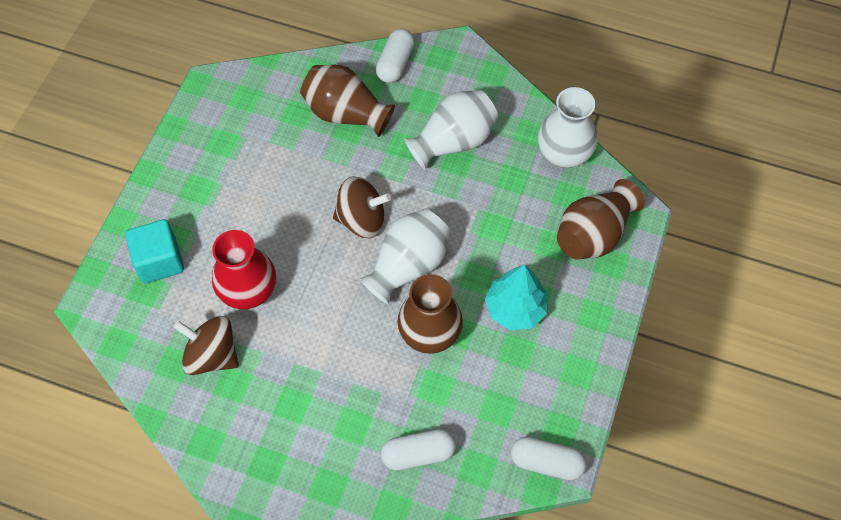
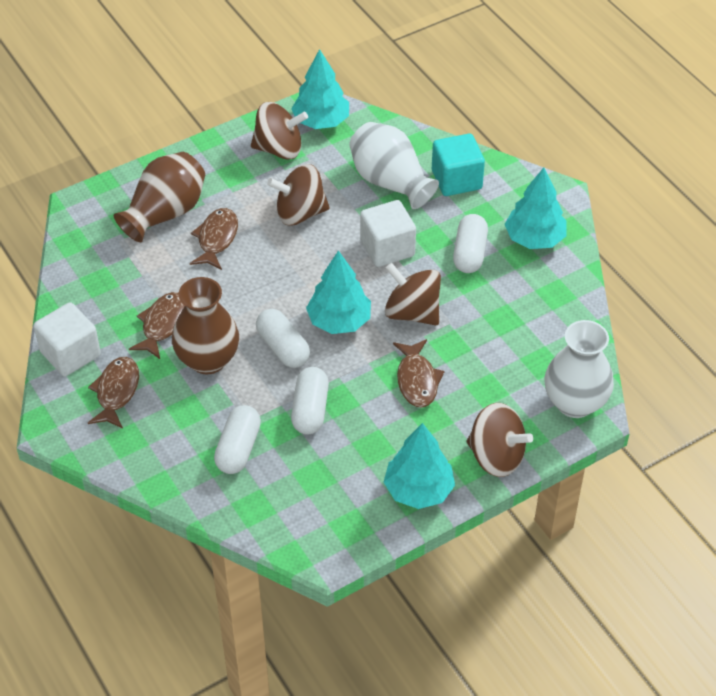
brown fish: 0 -> 4
brown spinning top: 2 -> 4
brown vase: 3 -> 2
red vase: 1 -> 0
turquoise tree: 1 -> 4
white capsule: 3 -> 4
white cube: 0 -> 2
white vase: 3 -> 2

